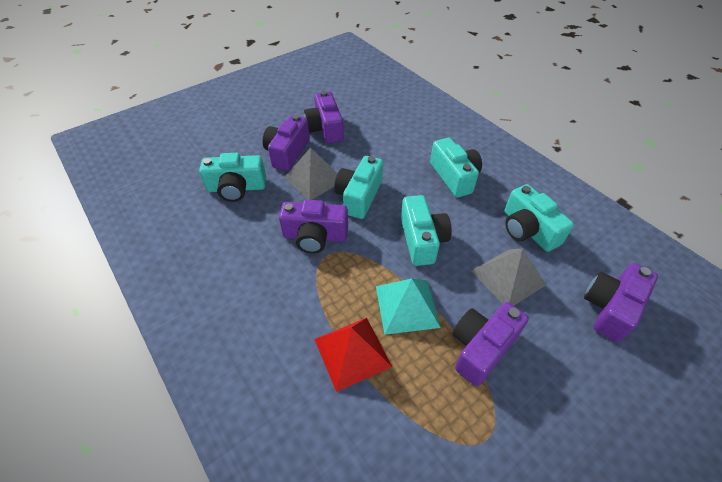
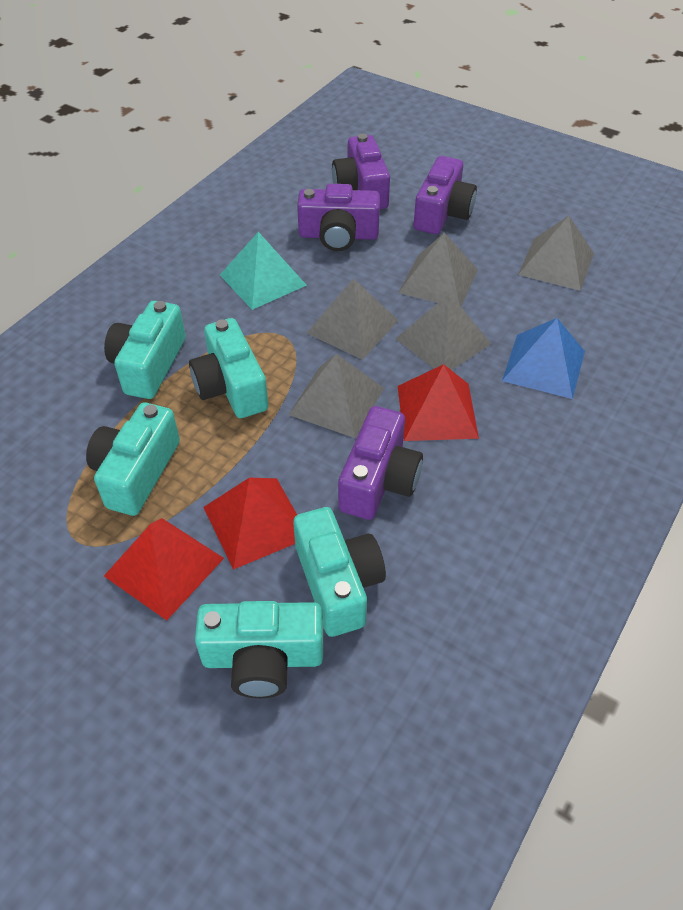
blue pyramid: 0 -> 1
grey pyramid: 2 -> 5
purple camera: 5 -> 4
red pyramid: 1 -> 3

